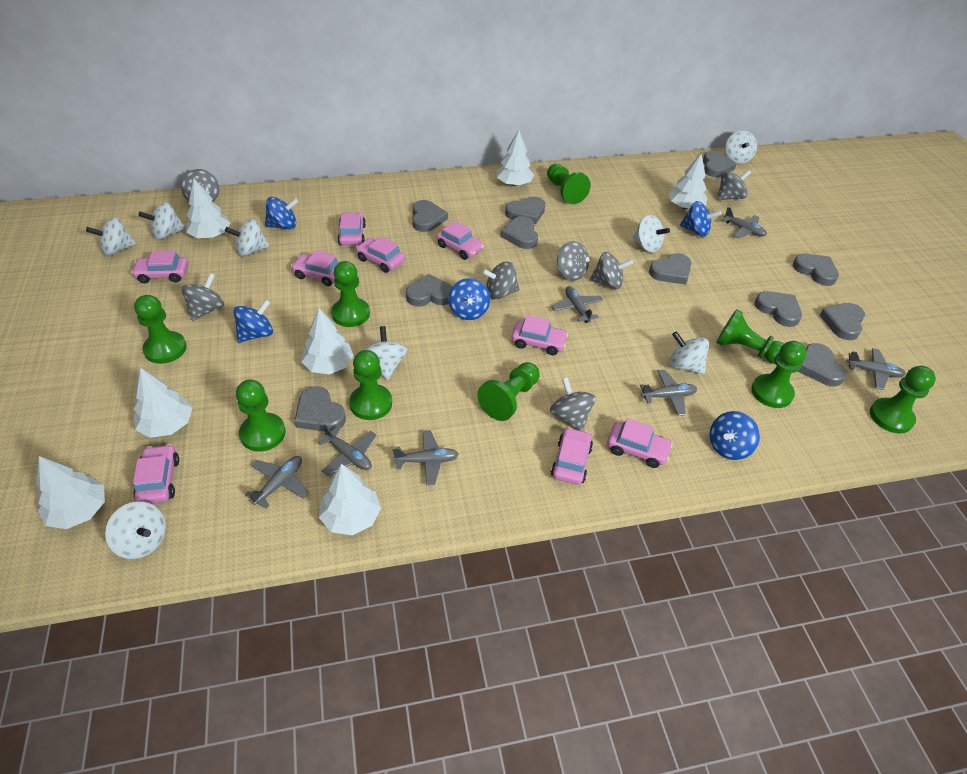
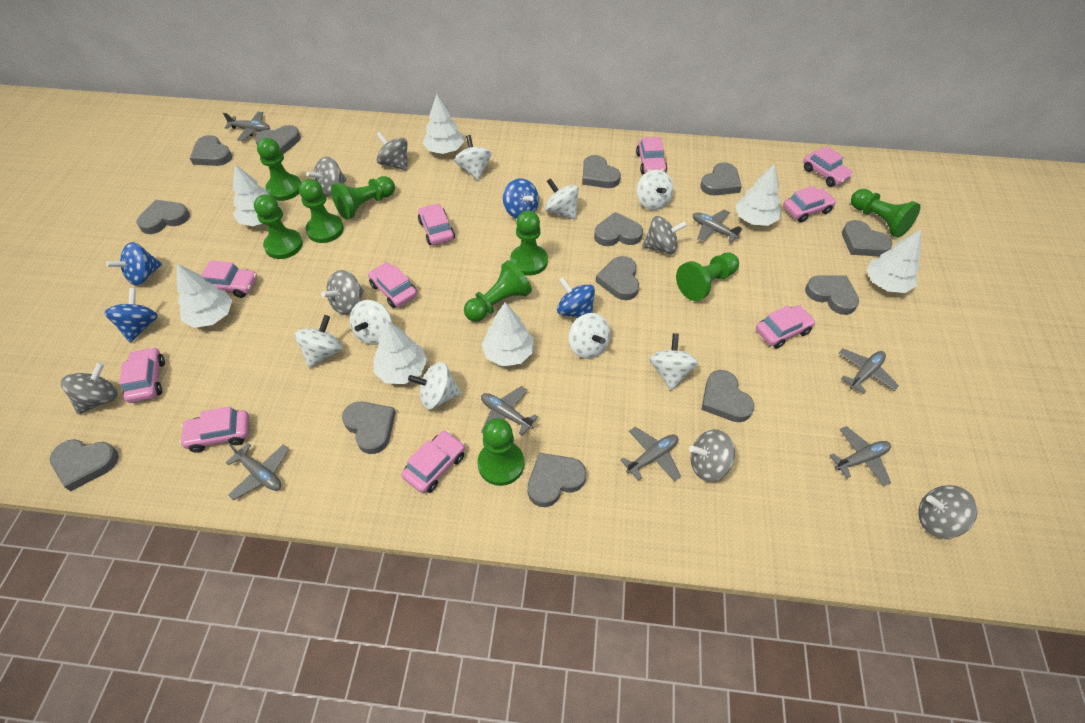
blue spinning top: 5 -> 4
grey heart: 11 -> 13
pink car: 9 -> 10

